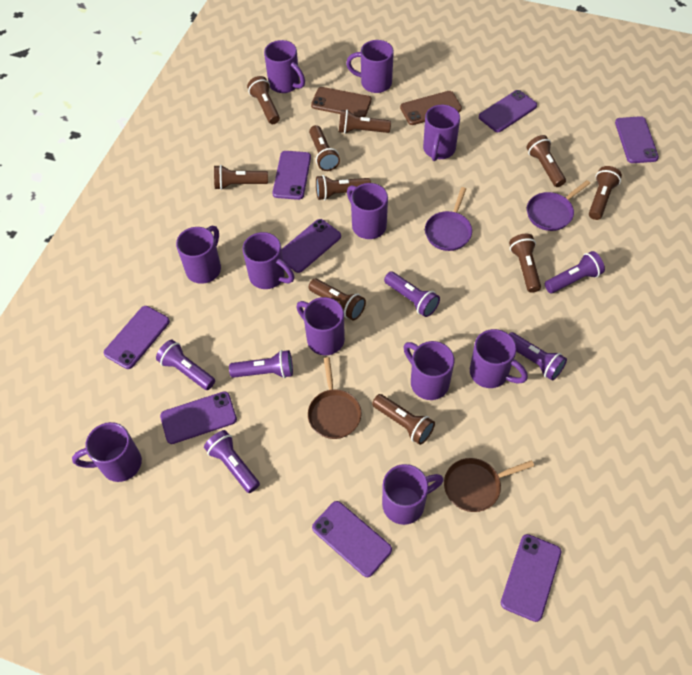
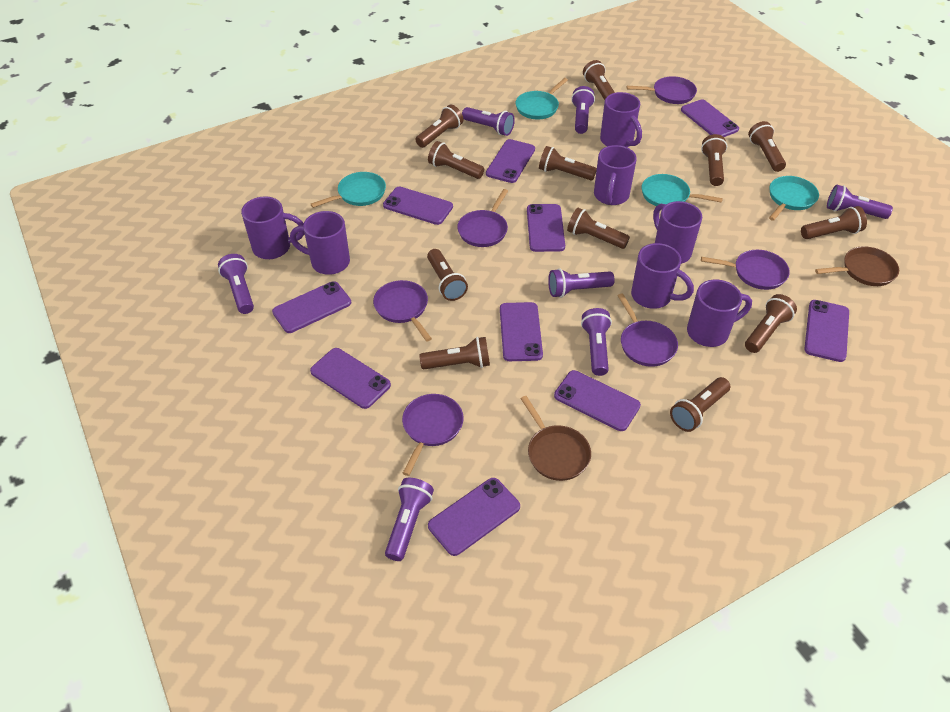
brown flashlight: 10 -> 12
brown phone: 2 -> 0
purple flashlight: 6 -> 7
purple mug: 11 -> 7
purple pan: 2 -> 6
purple phone: 8 -> 10
turquoise pan: 0 -> 4

